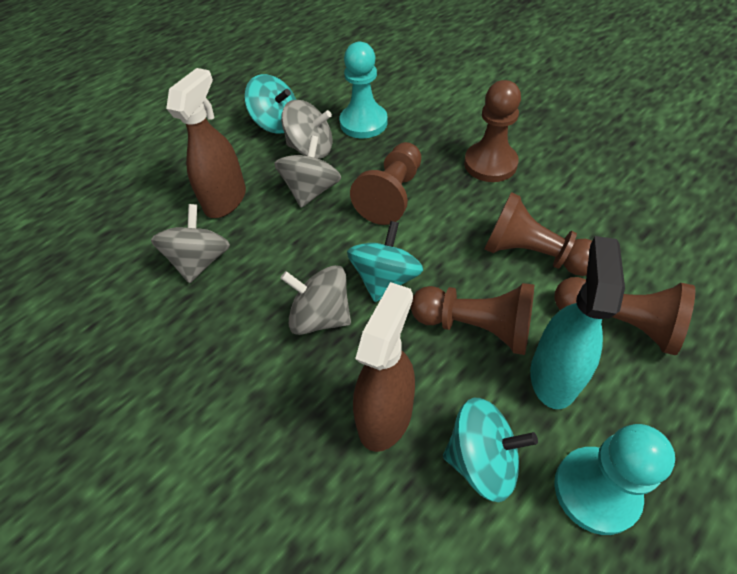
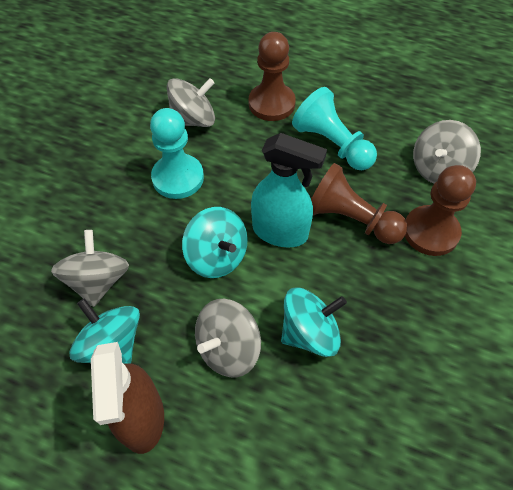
brown pawn: 5 -> 3
brown spray bottle: 2 -> 1

